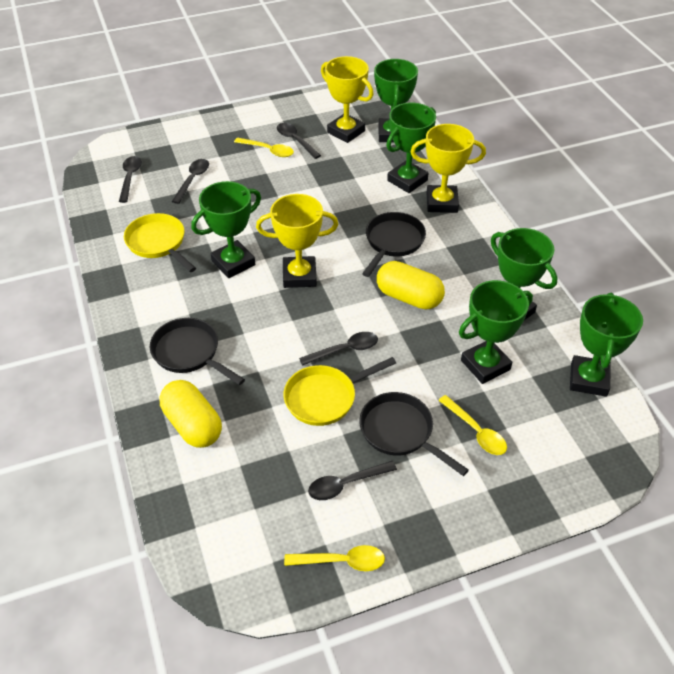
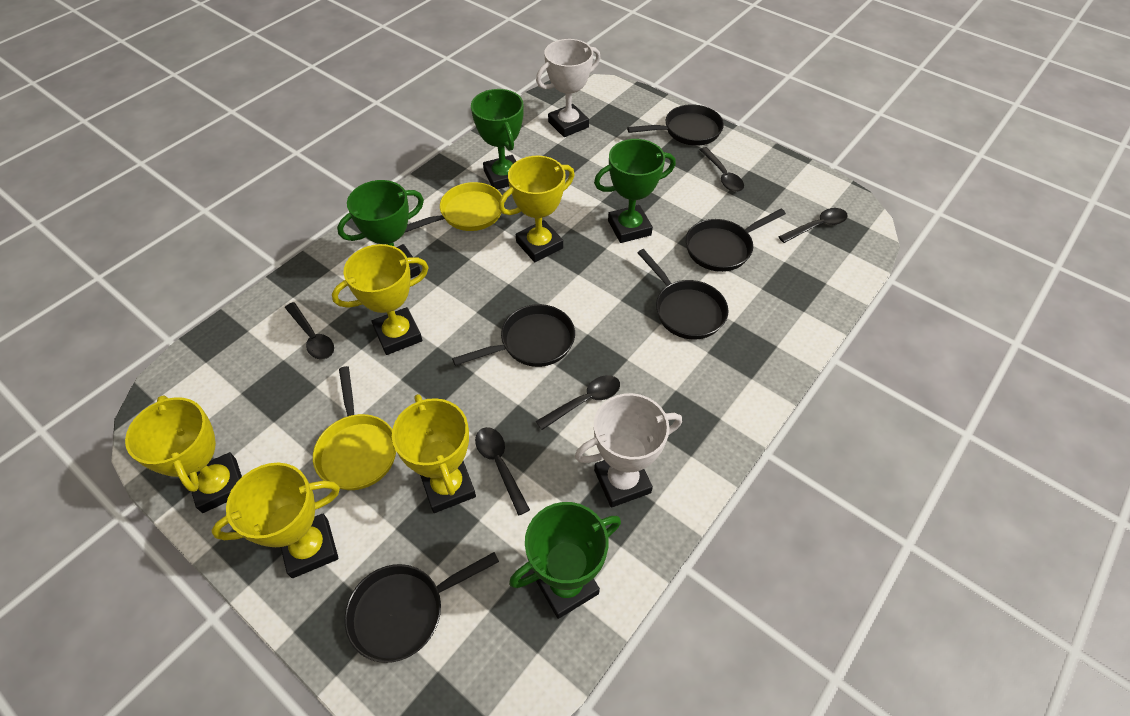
black pan: 3 -> 5
green trophy: 6 -> 4
white trophy: 0 -> 2
yellow capsule: 2 -> 0
yellow spoon: 3 -> 0
yellow trophy: 3 -> 5

